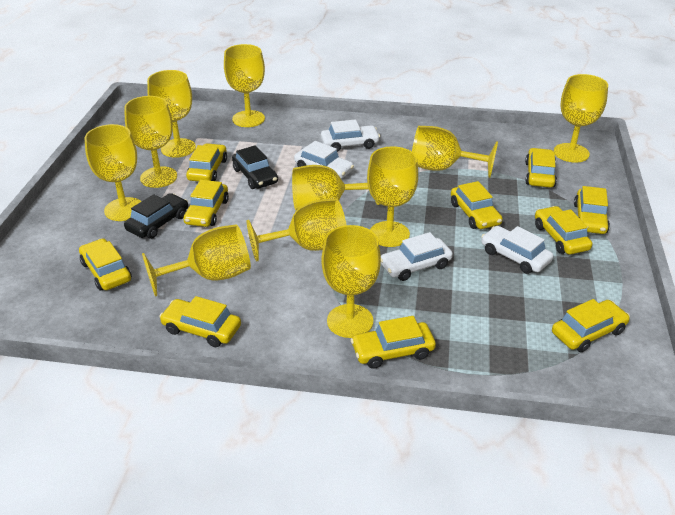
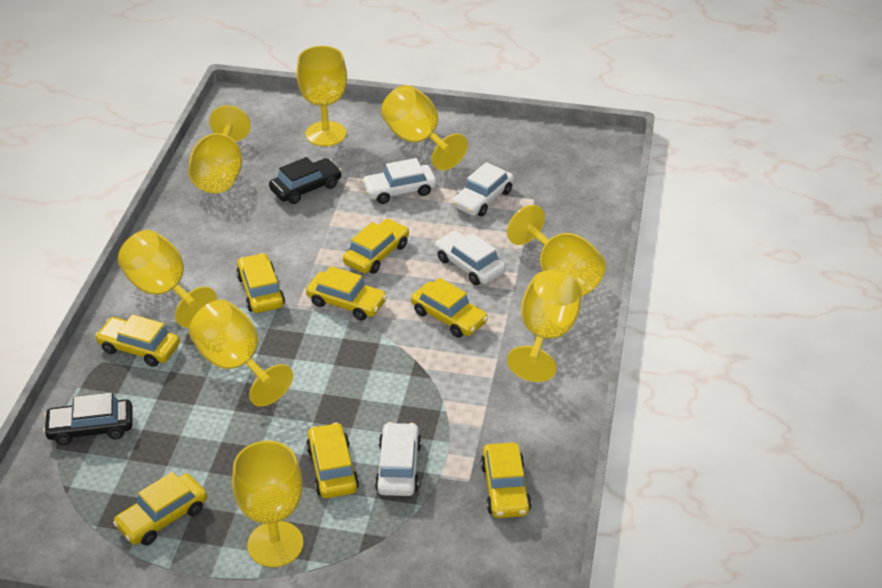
yellow car: 10 -> 8
yellow goblet: 11 -> 8

